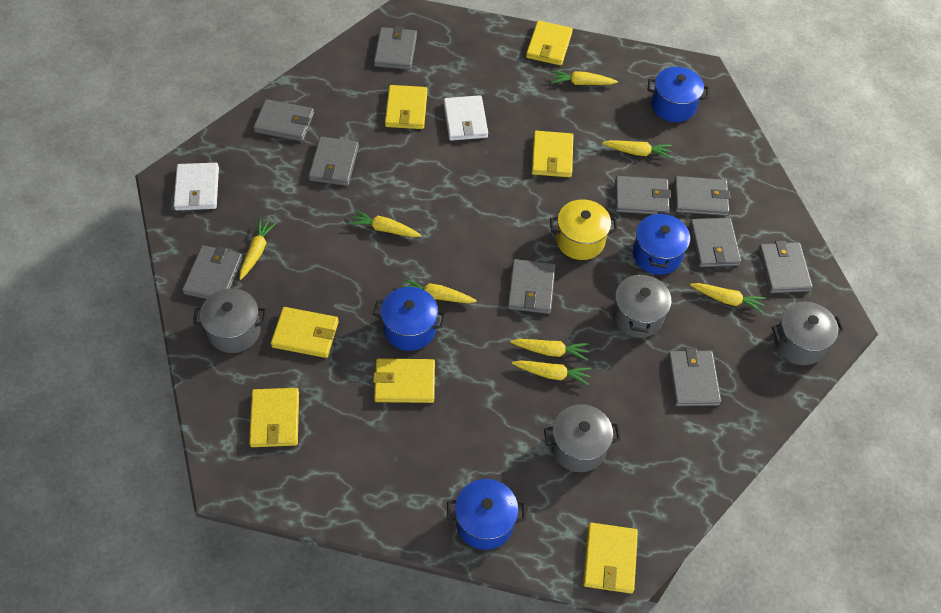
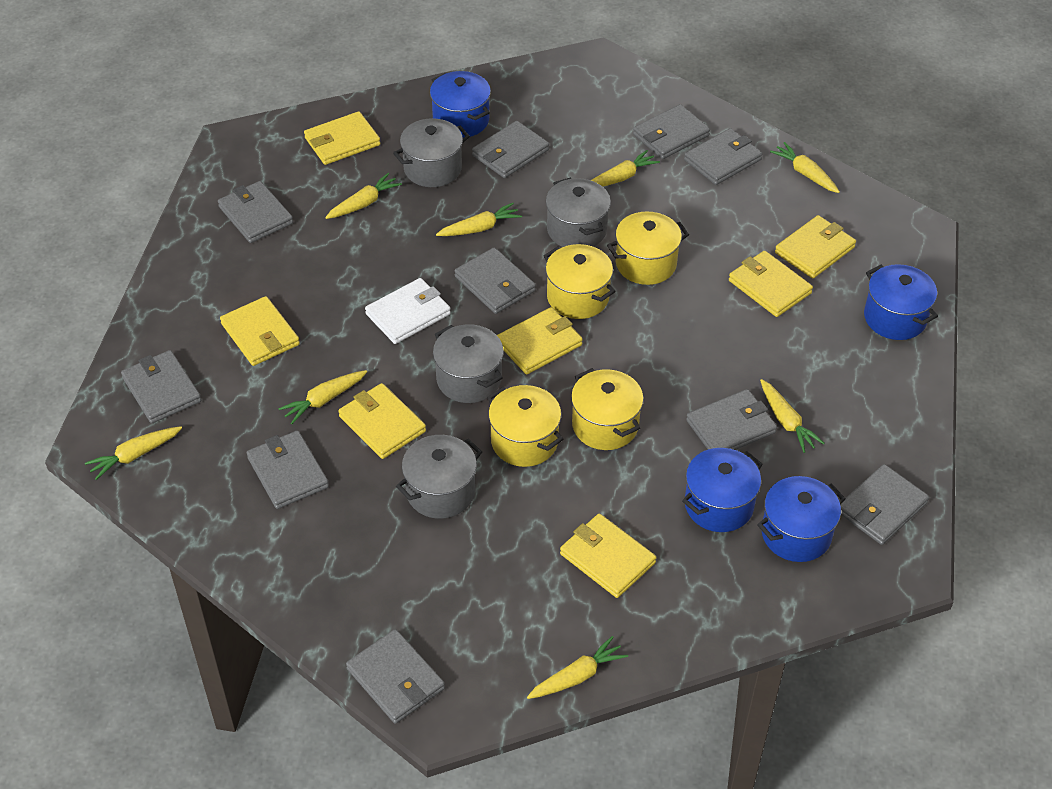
white wallet: 2 -> 1
yellow pot: 1 -> 4

